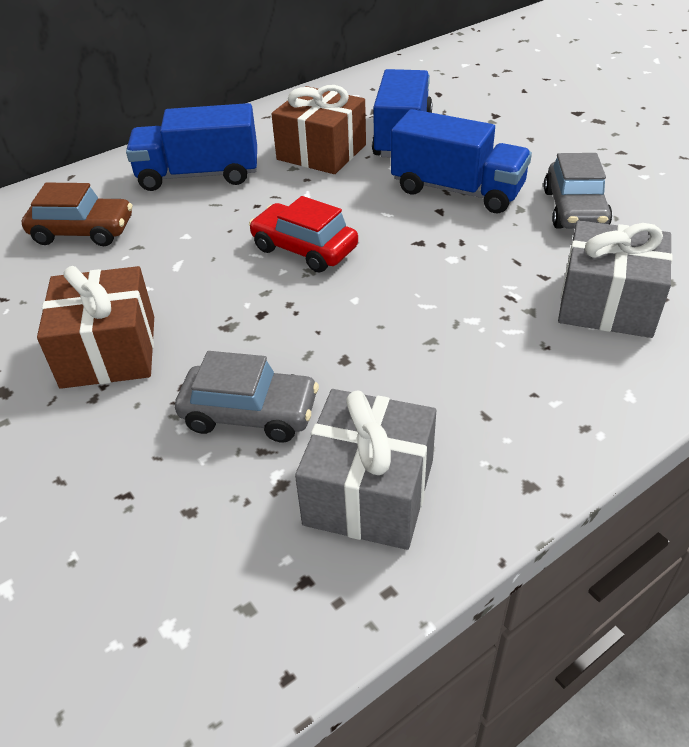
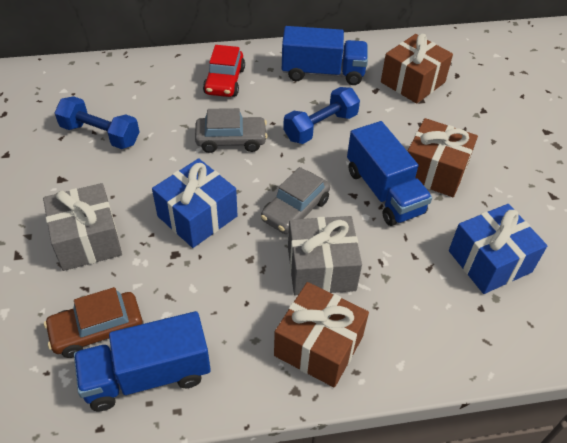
blue dumbbell: 0 -> 2
blue gift: 0 -> 2
brown gift: 2 -> 3

